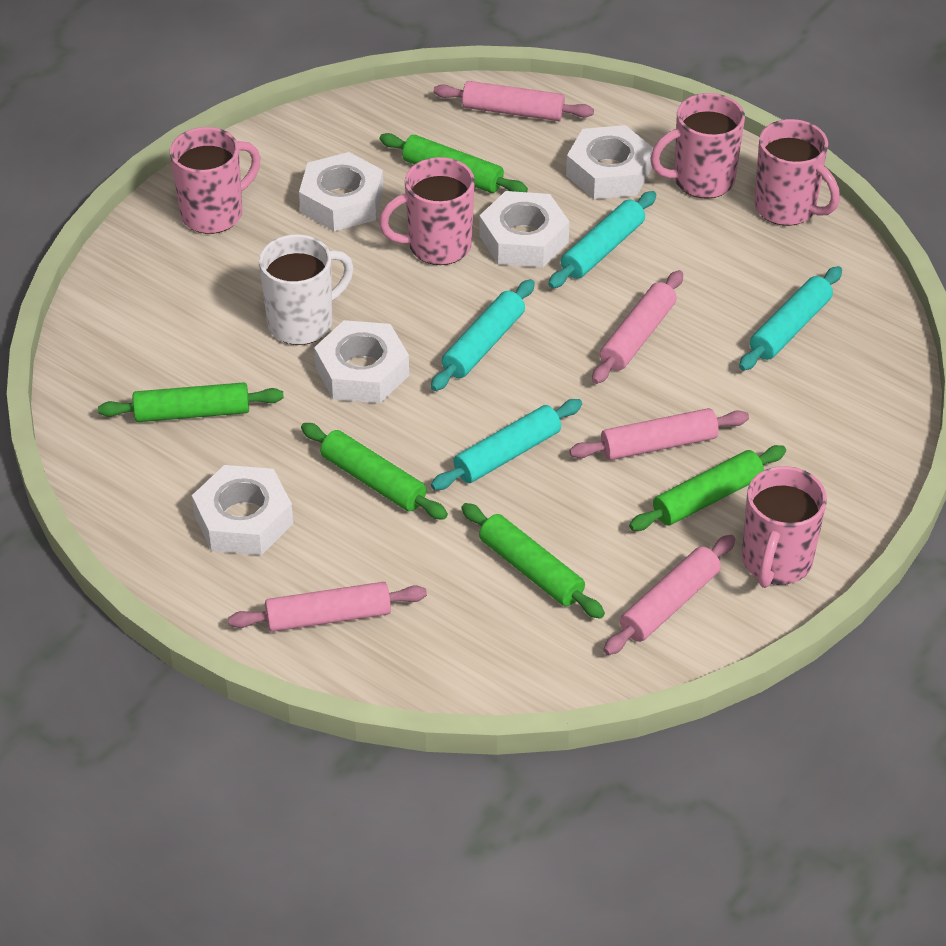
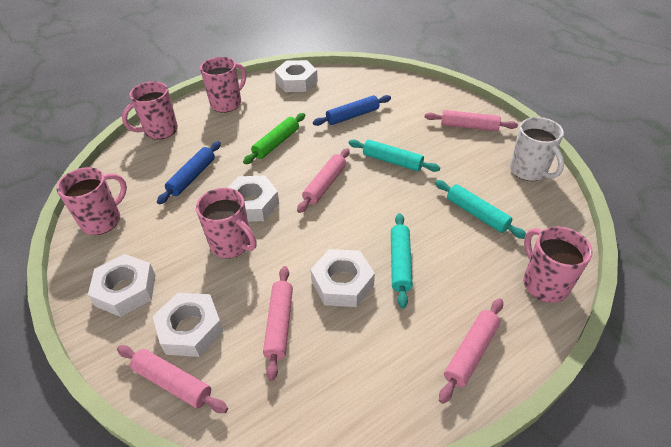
blue rolling pin: 0 -> 2
green rolling pin: 5 -> 1
turquoise rolling pin: 4 -> 3

